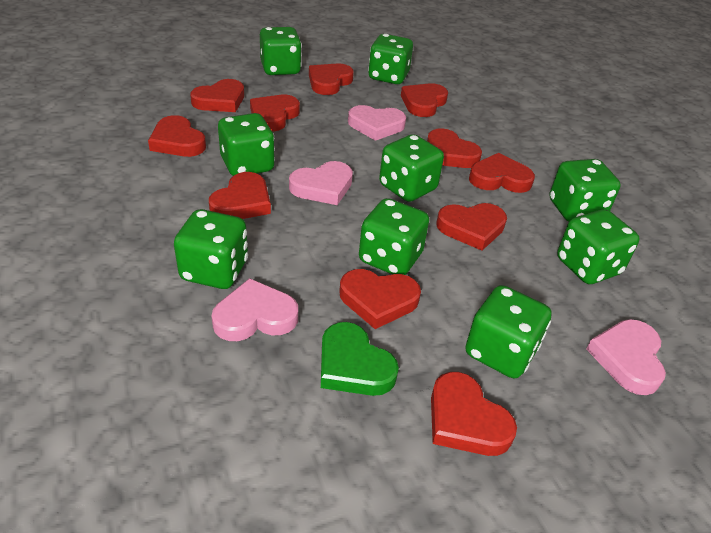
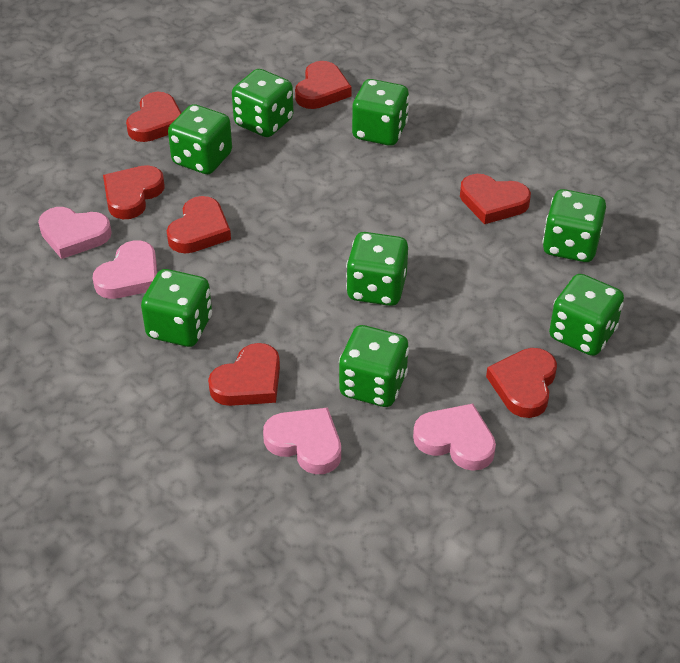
green dice: 9 -> 8
green heart: 1 -> 0
red heart: 11 -> 7

